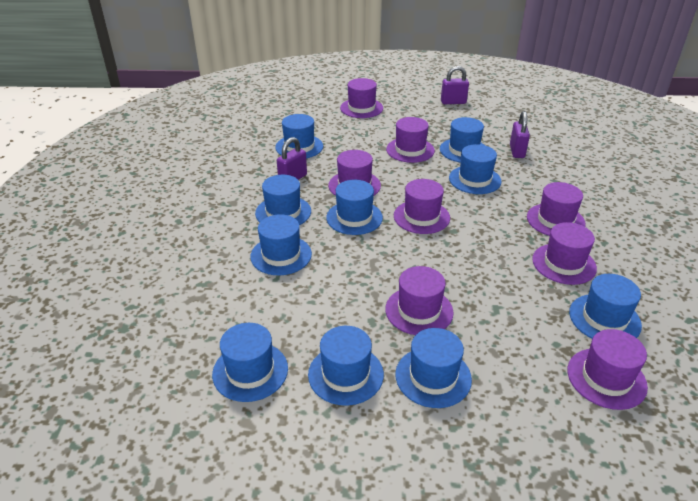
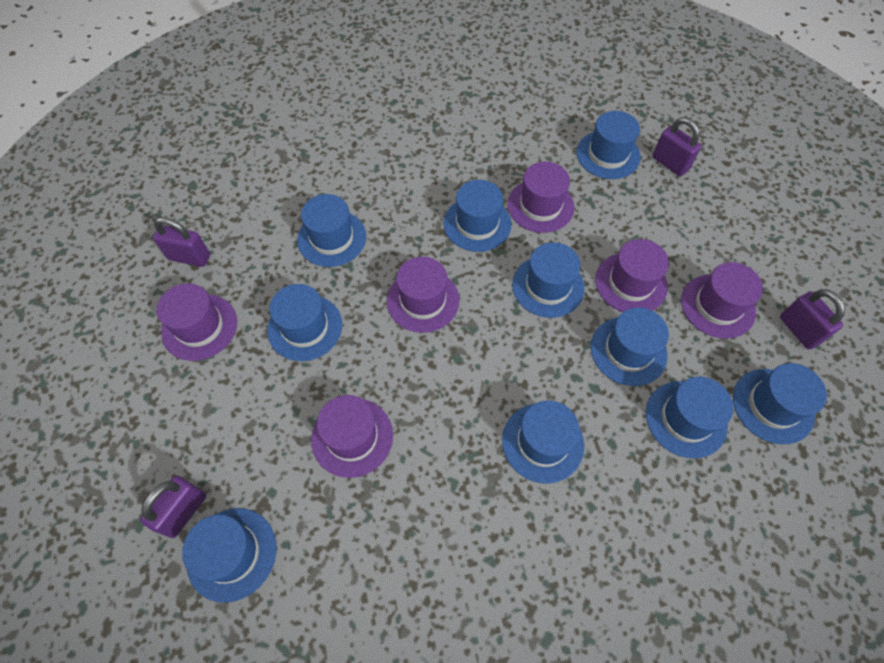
purple hat: 8 -> 6
purple padlock: 3 -> 4

